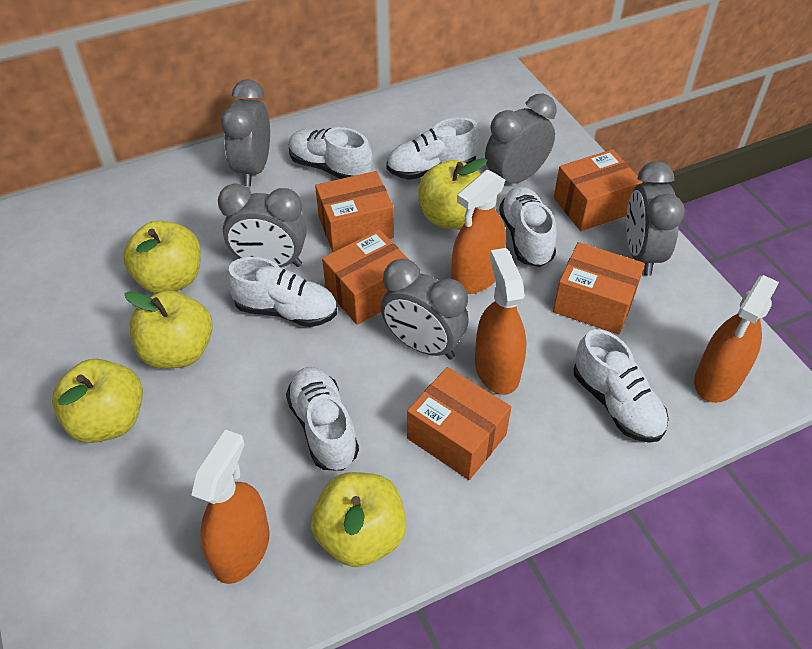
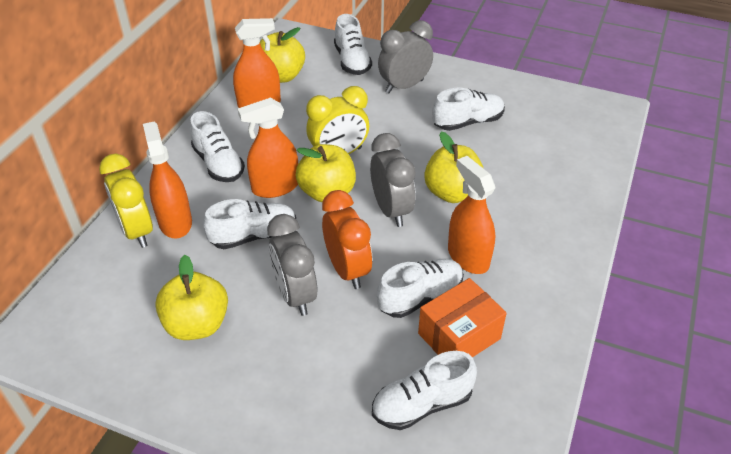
grey clock: 5 -> 3
orange box: 5 -> 1
orange clock: 0 -> 1
yellow apple: 5 -> 4
yellow clock: 0 -> 2

